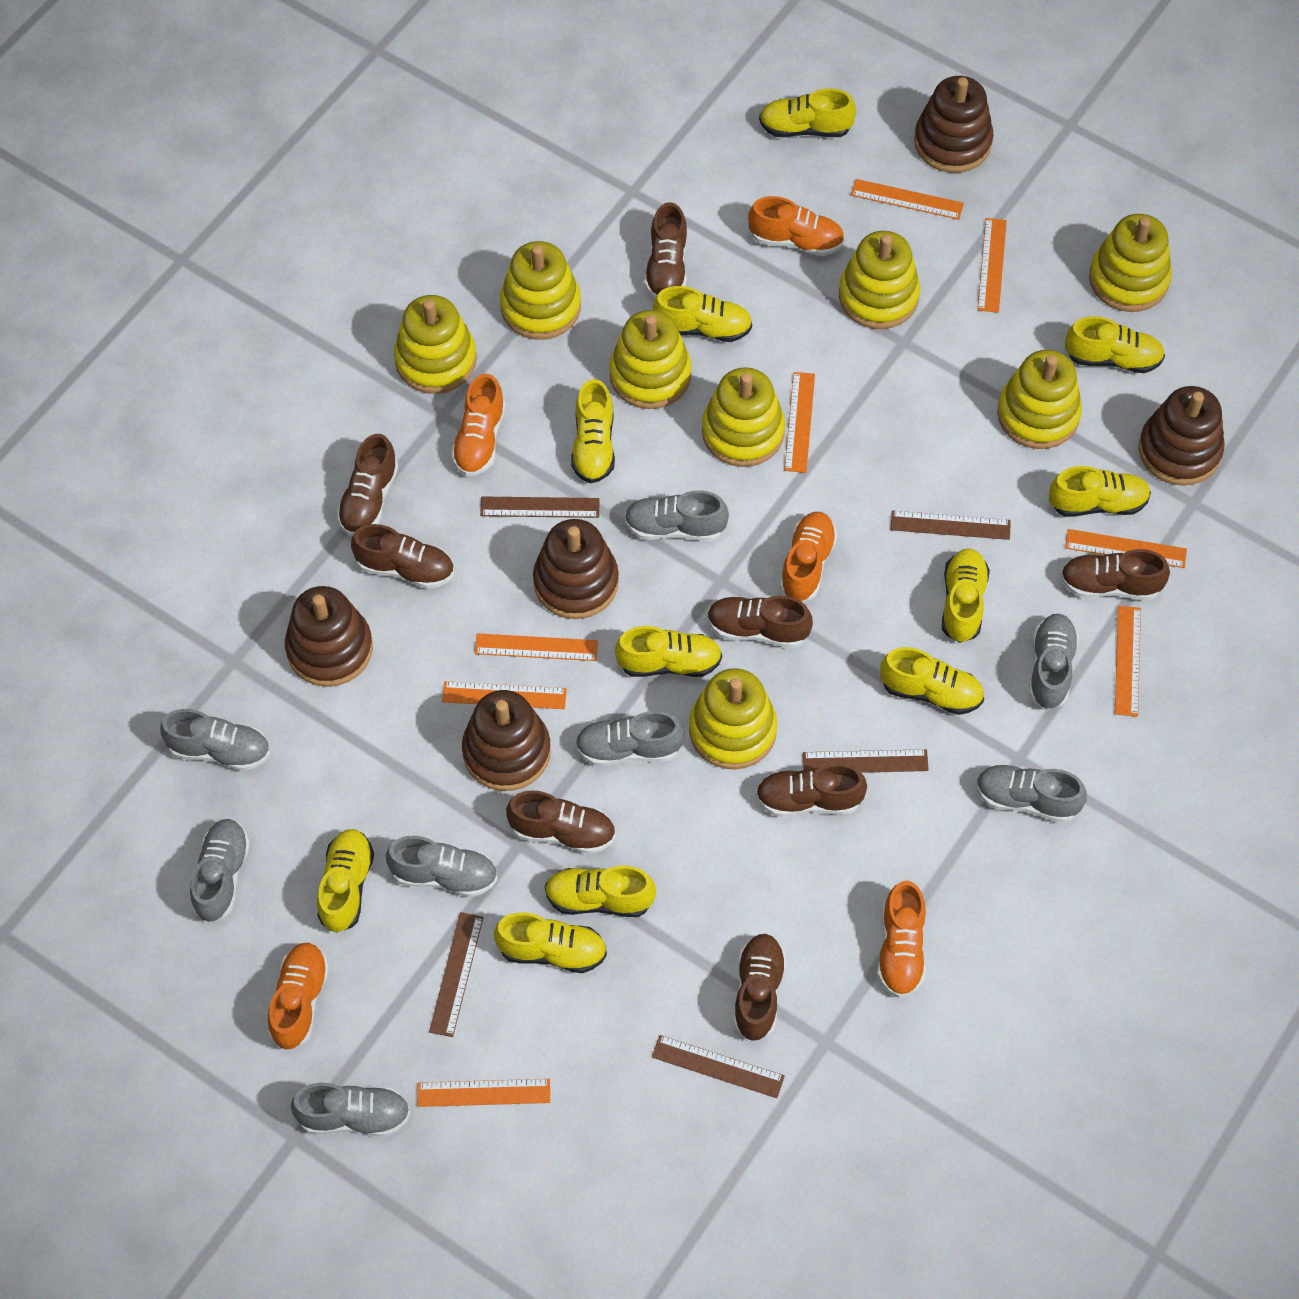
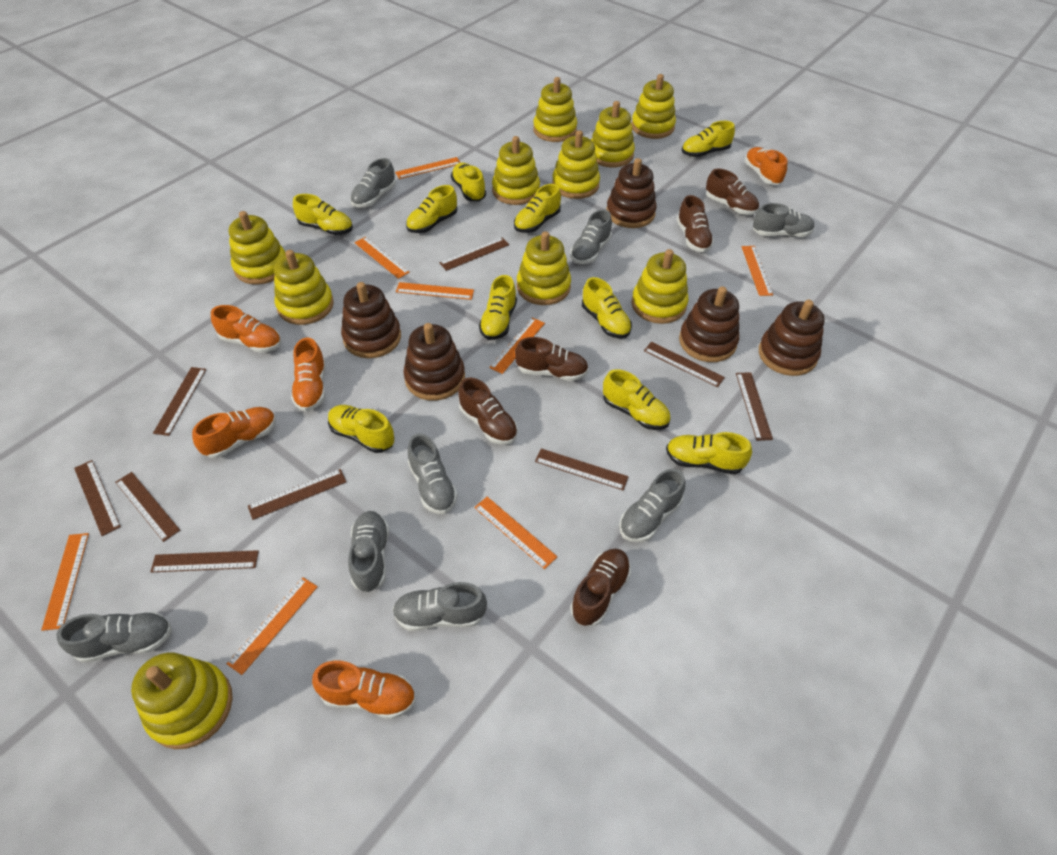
brown ruler: 5 -> 9
brown shoe: 8 -> 5
yellow shoe: 11 -> 10
yellow stacking toy: 8 -> 10

